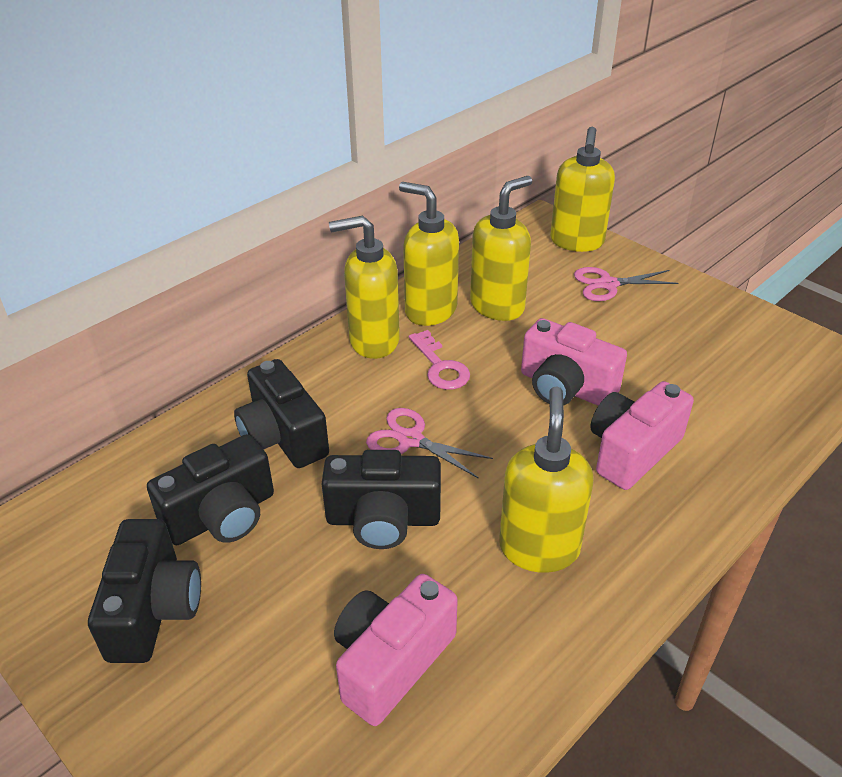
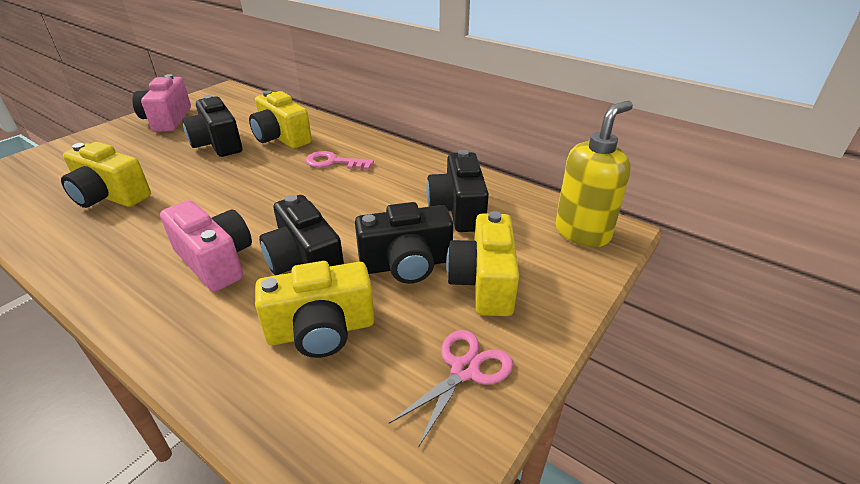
pink camera: 3 -> 2
pink scissors: 2 -> 1
yellow camera: 0 -> 4
yellow soap dispenser: 5 -> 1

